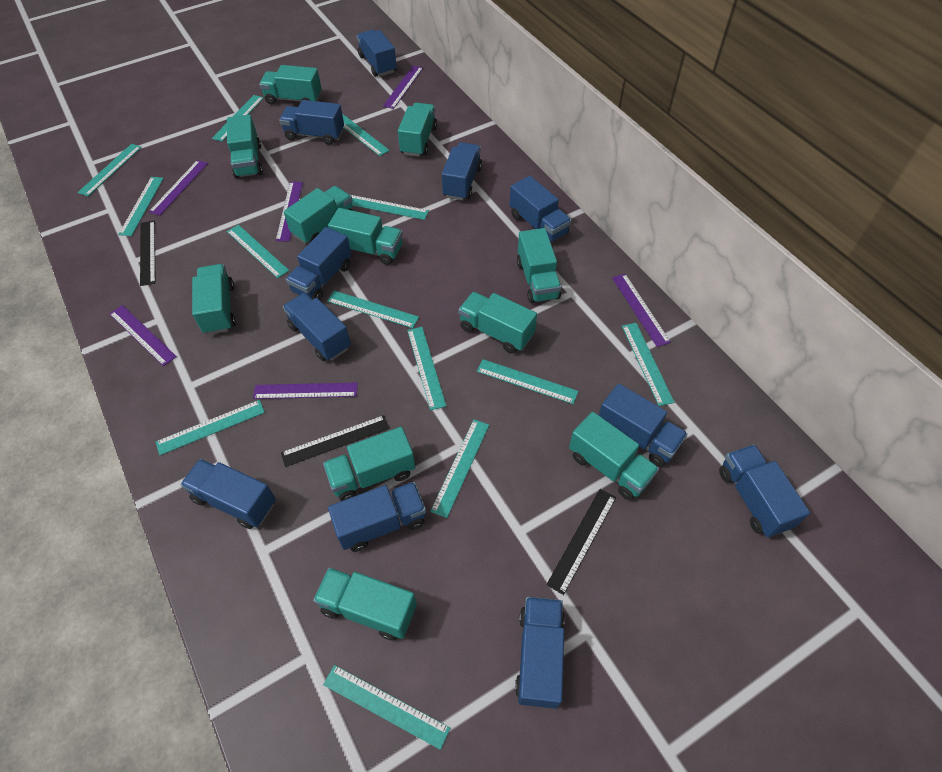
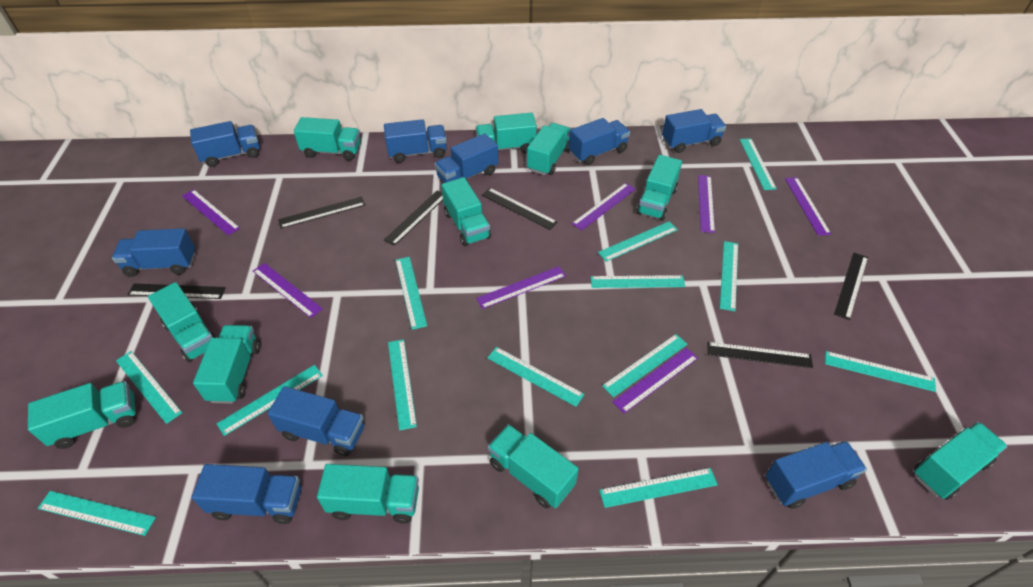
black ruler: 3 -> 6
blue truck: 11 -> 9
purple ruler: 6 -> 7

